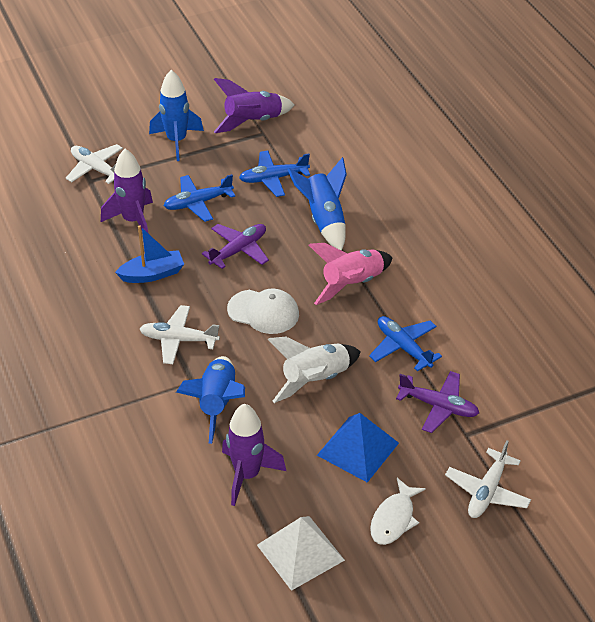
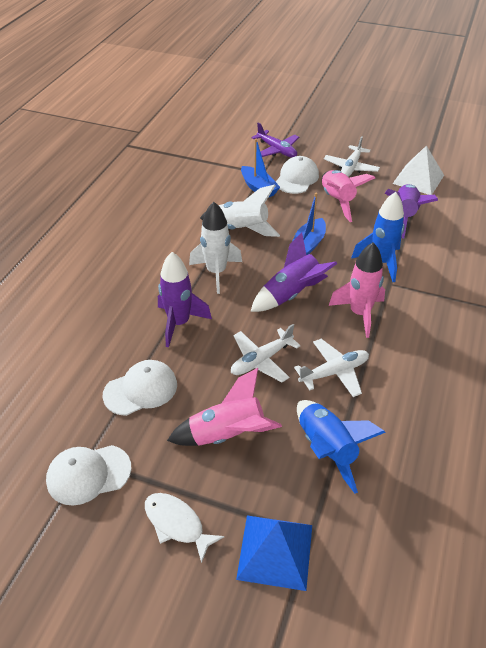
blue boat: 1 -> 2
blue plane: 3 -> 0
blue rocket: 3 -> 2
pink rocket: 1 -> 3
purple plane: 2 -> 1
white cap: 1 -> 3
white rocket: 1 -> 2

